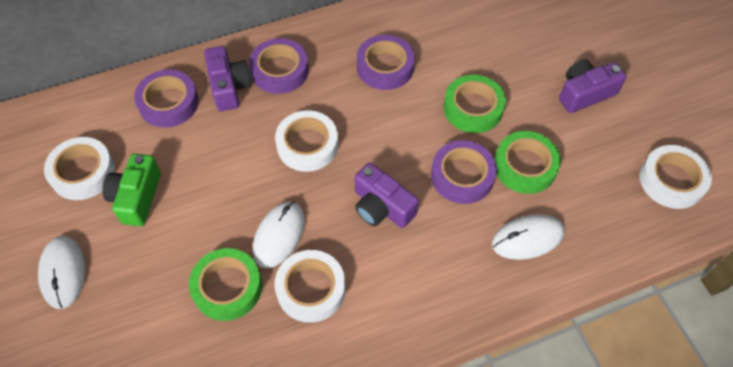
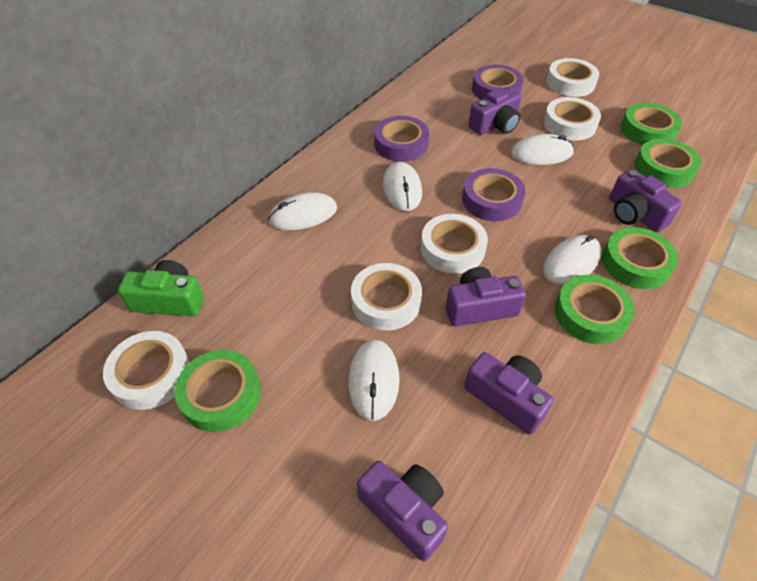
green tape: 3 -> 5
purple camera: 3 -> 5
purple tape: 4 -> 3
white mouse: 3 -> 5
white tape: 4 -> 5

